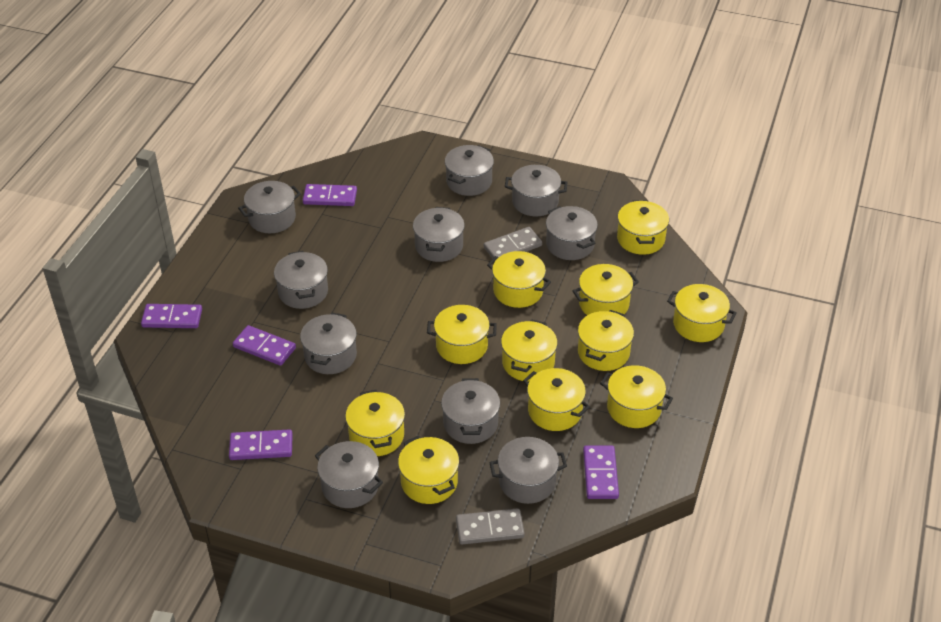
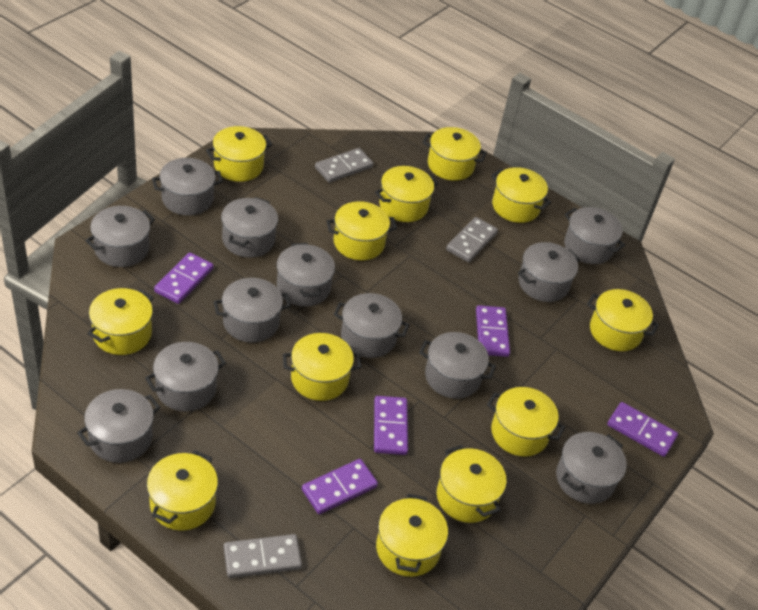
grey domino: 2 -> 3
grey pot: 10 -> 12
yellow pot: 11 -> 12

